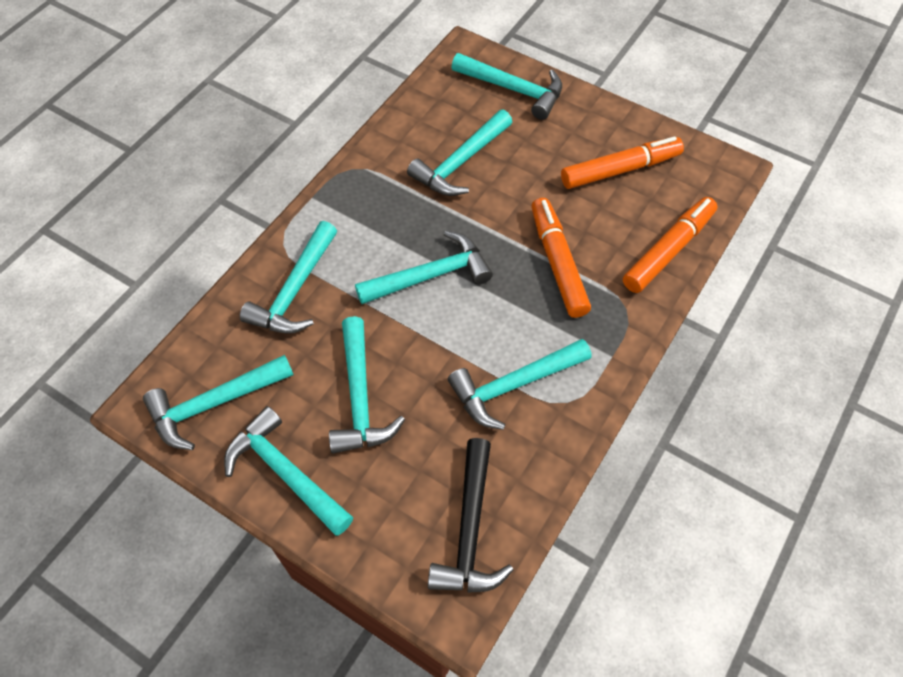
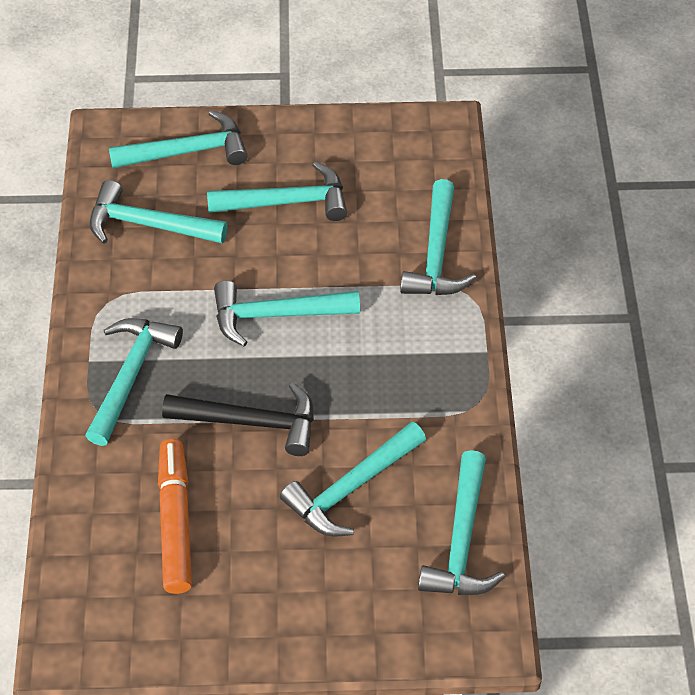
orange marker: 3 -> 1

